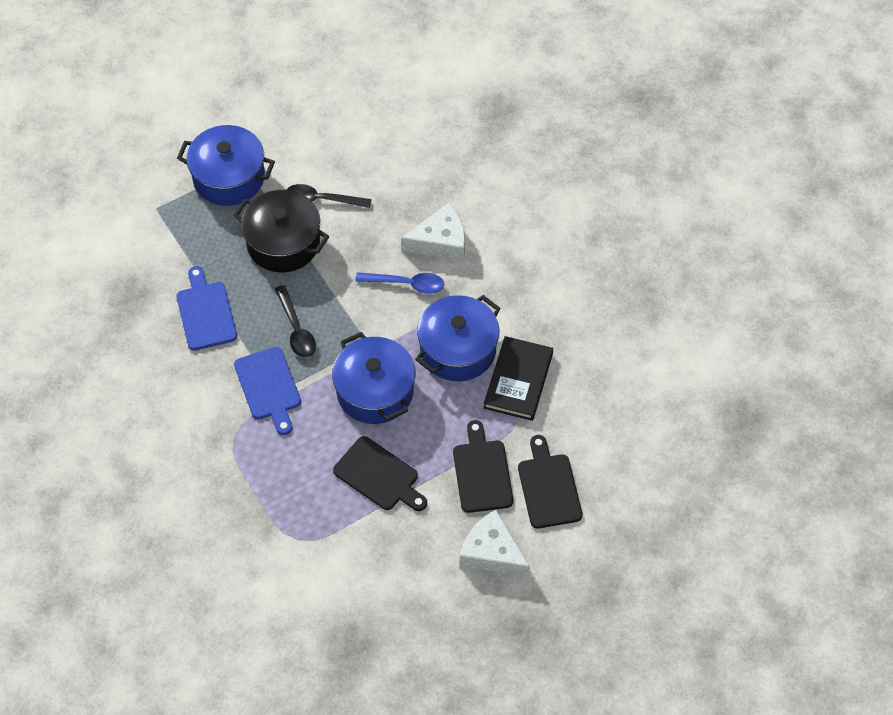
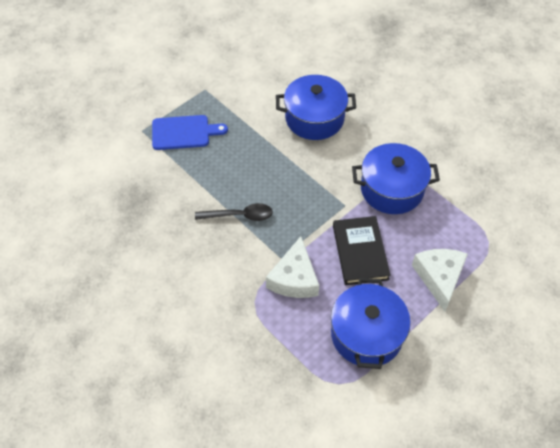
black cutting board: 3 -> 0
black pot: 1 -> 0
black spoon: 2 -> 1
blue cutting board: 2 -> 1
blue spoon: 1 -> 0

